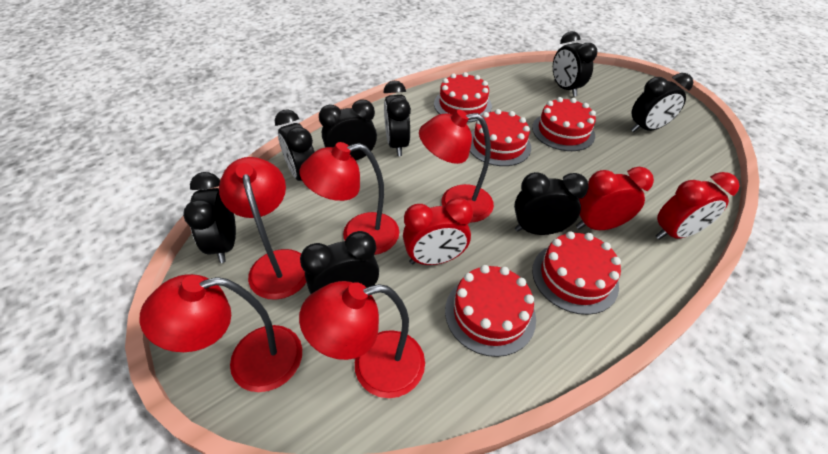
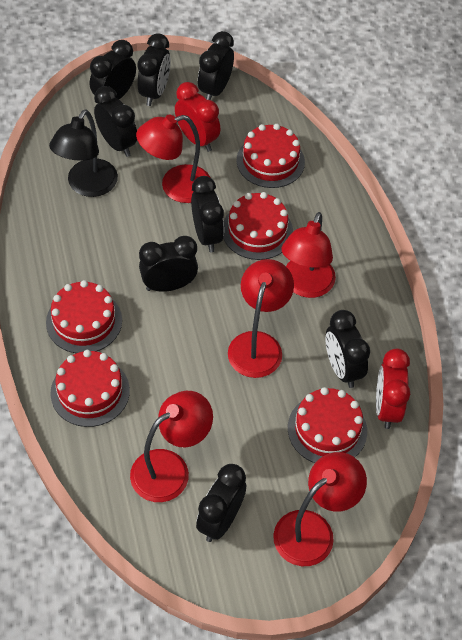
black lamp: 0 -> 1
red clock: 3 -> 2

